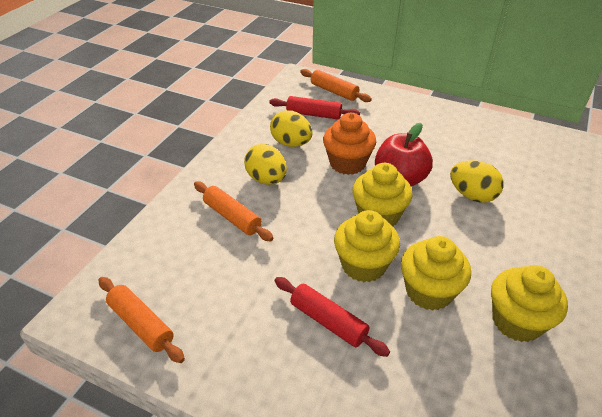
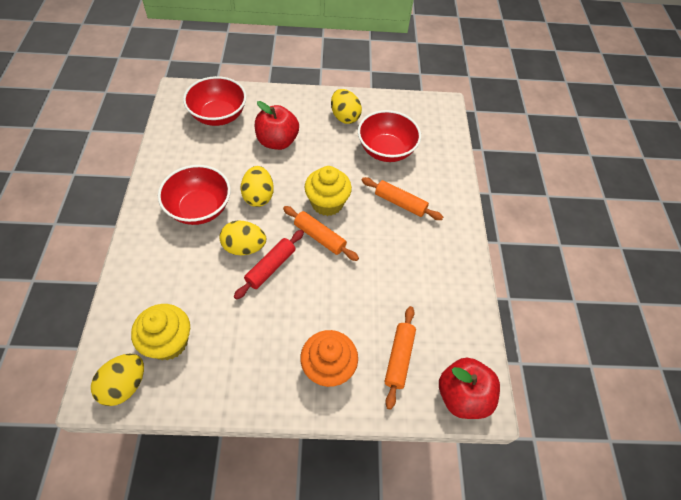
red apple: 1 -> 2
red bowl: 0 -> 3
red rolling pin: 2 -> 1
yellow cupcake: 4 -> 2
yellow egg: 3 -> 4

